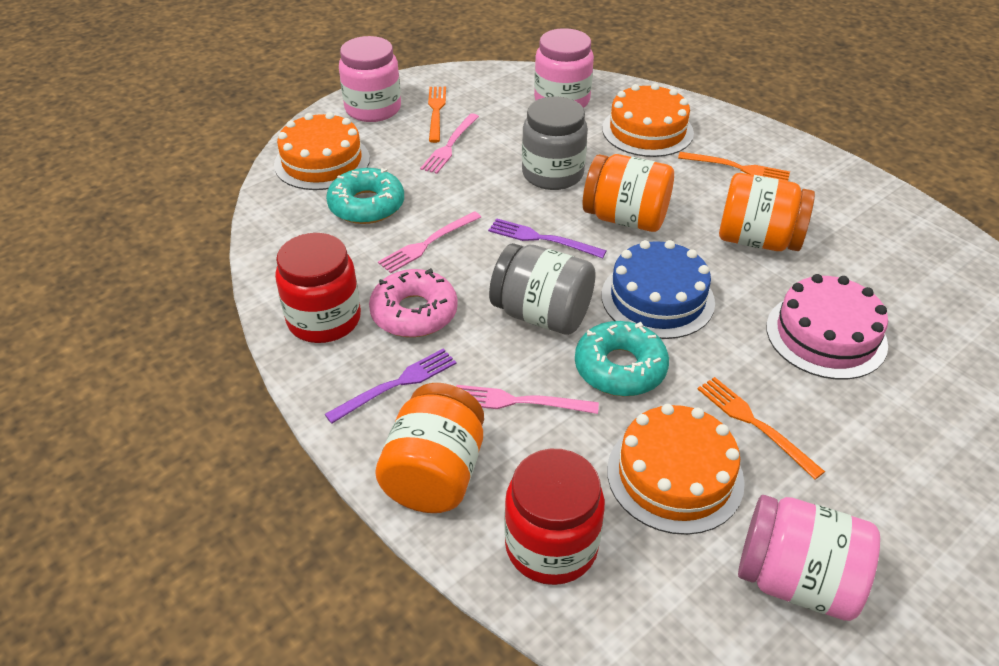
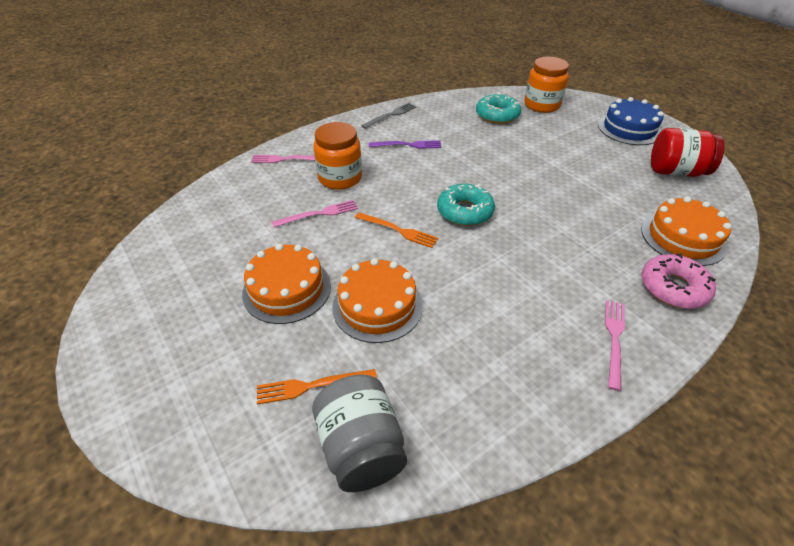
grey fork: 0 -> 1
grey jar: 2 -> 1
orange fork: 3 -> 2
orange jar: 3 -> 2
pink cake: 1 -> 0
pink jar: 3 -> 0
purple fork: 2 -> 1
red jar: 2 -> 1

